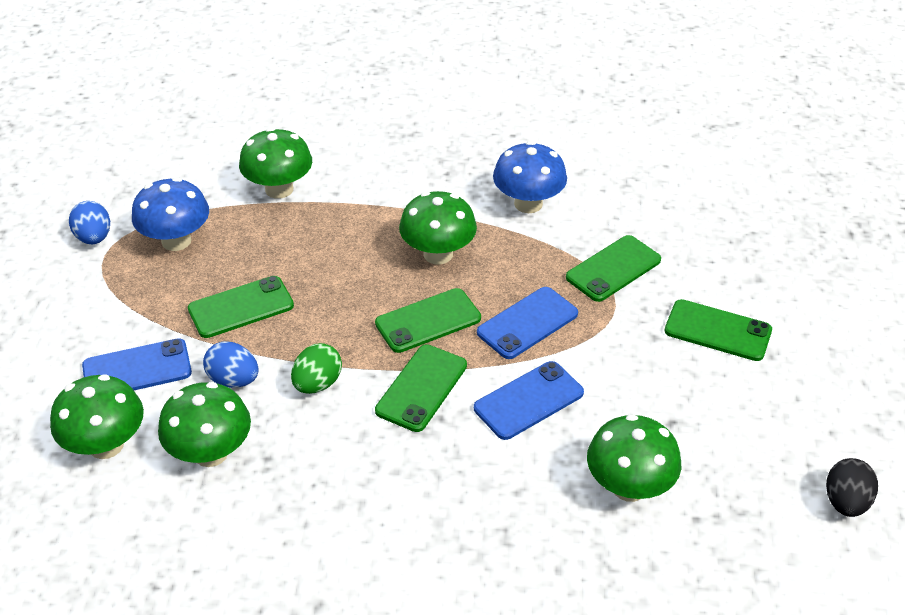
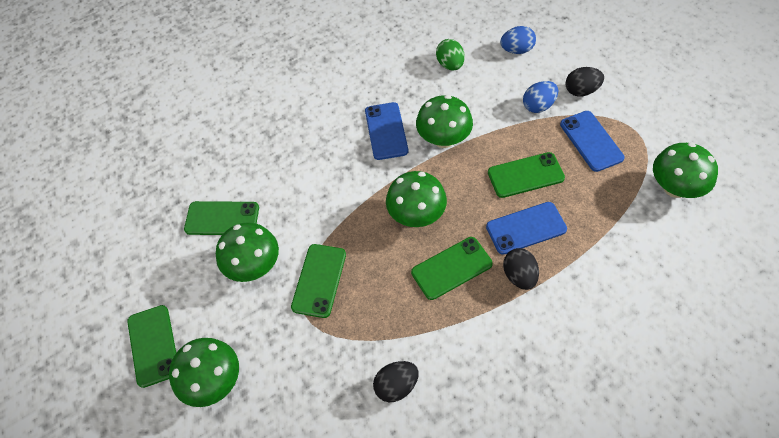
black egg: 1 -> 3
blue mushroom: 2 -> 0

